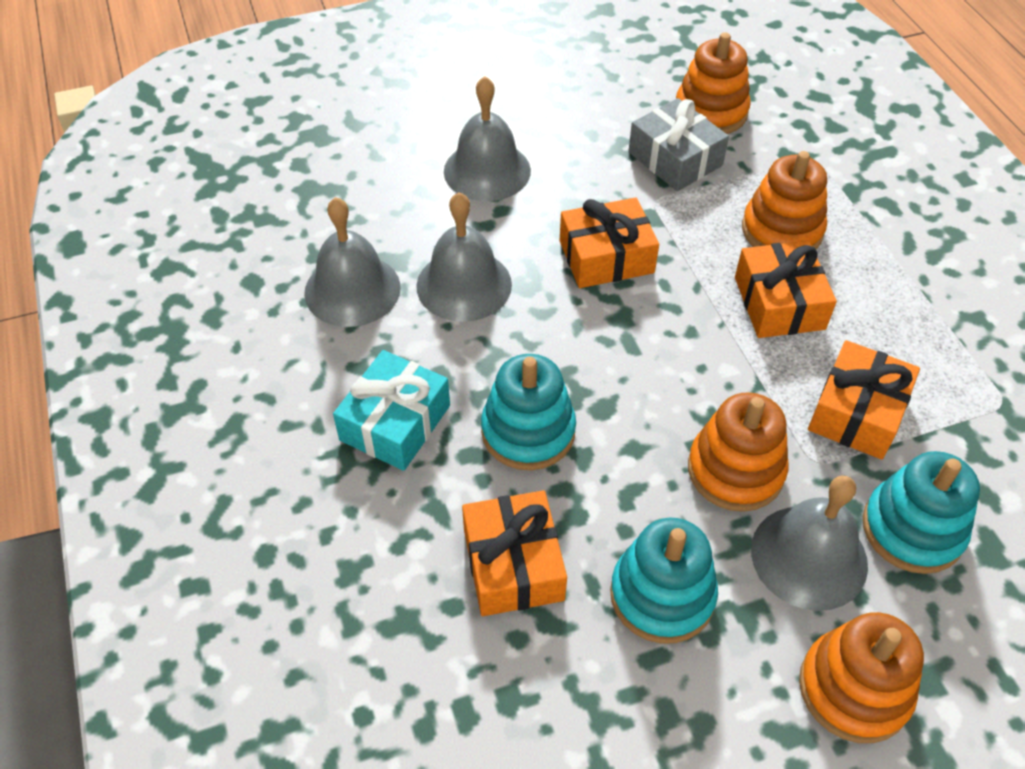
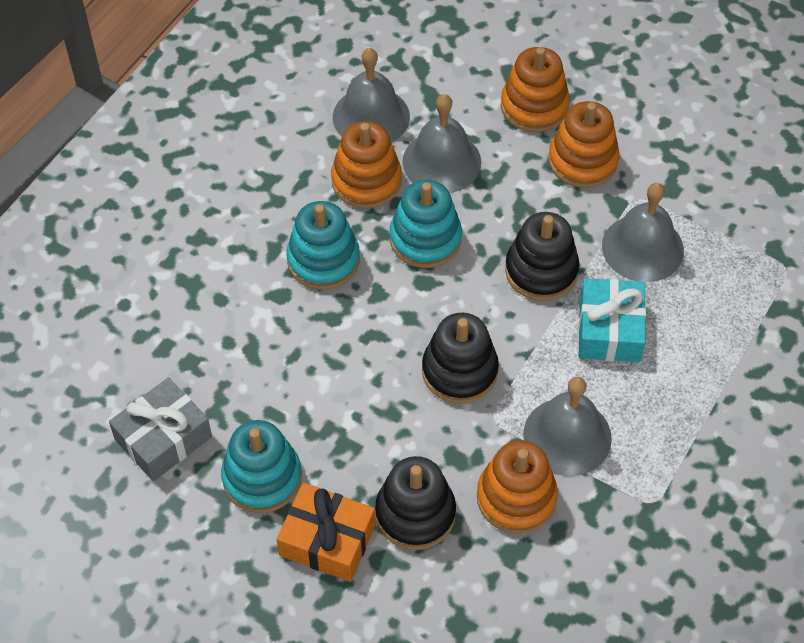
black stacking toy: 0 -> 3
orange gift: 4 -> 1

